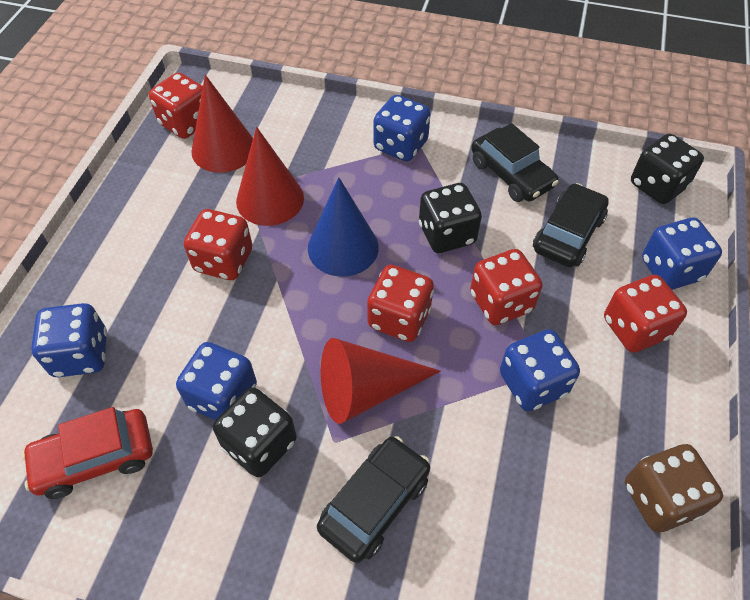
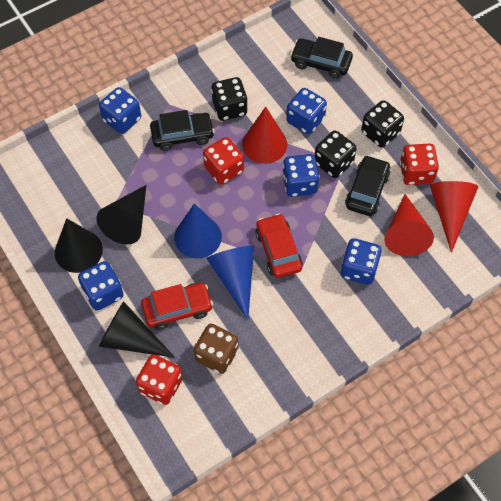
black cone: 0 -> 3
blue cone: 1 -> 2
red car: 1 -> 2
red dice: 5 -> 3

